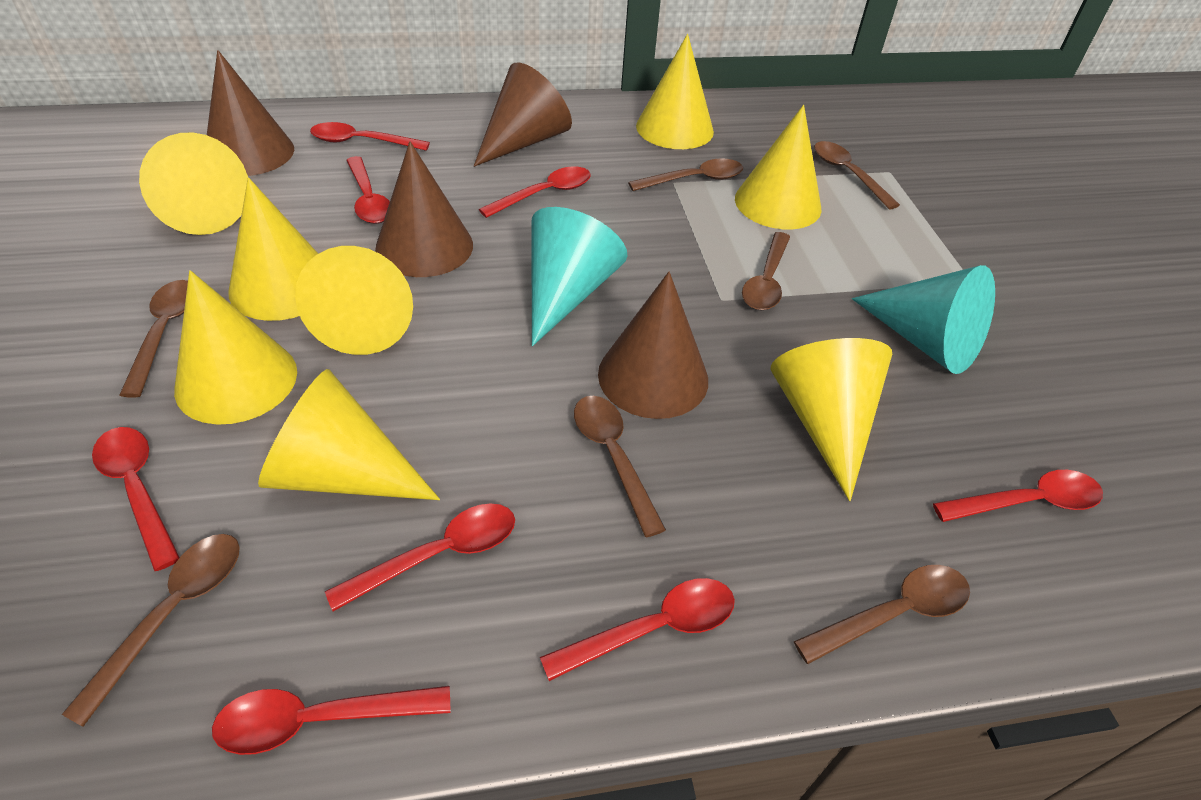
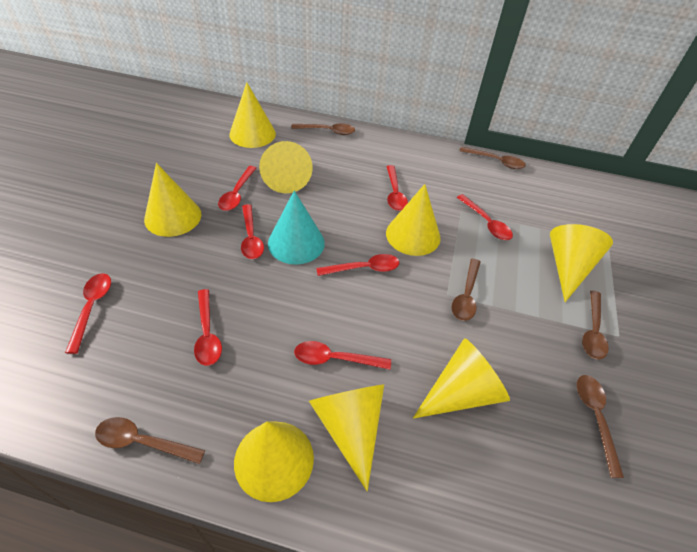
brown cone: 4 -> 0
brown spoon: 7 -> 6
turquoise cone: 2 -> 1

